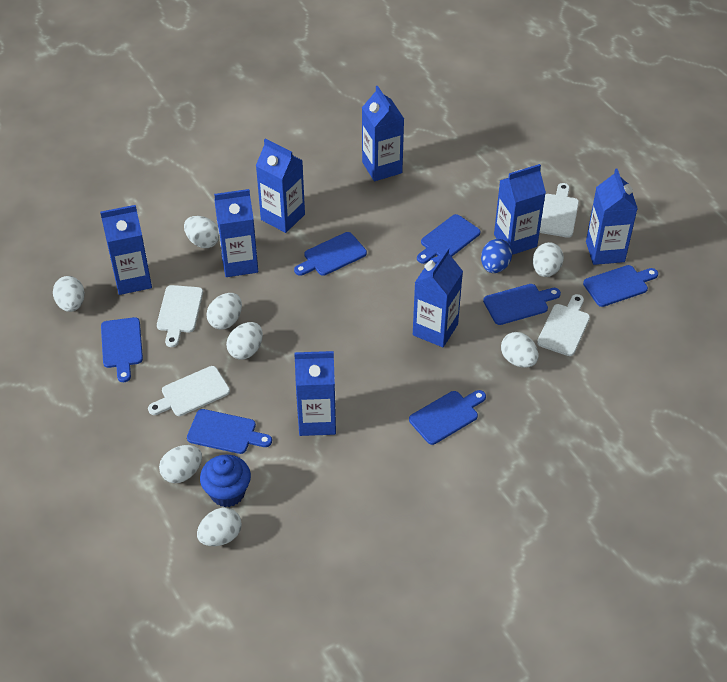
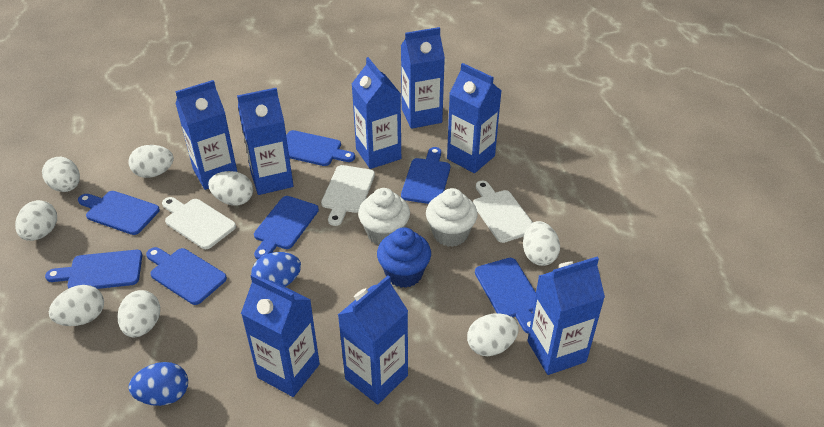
blue egg: 1 -> 2
white cupcake: 0 -> 2
white cutting board: 4 -> 3

